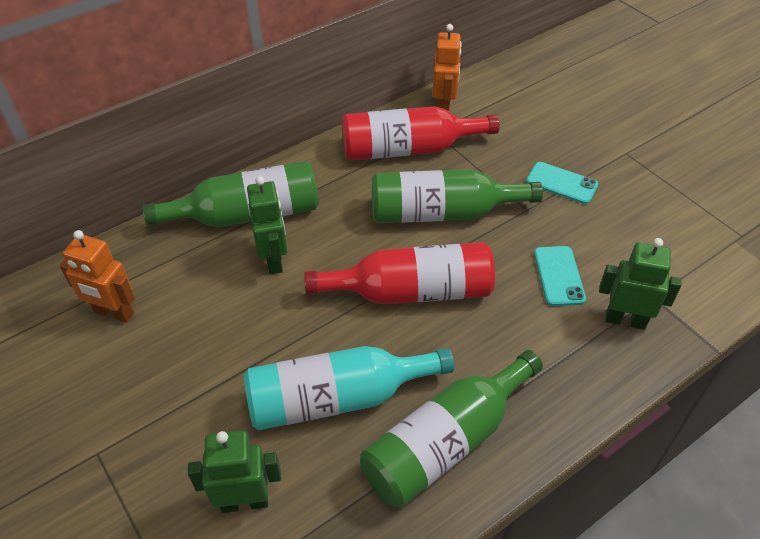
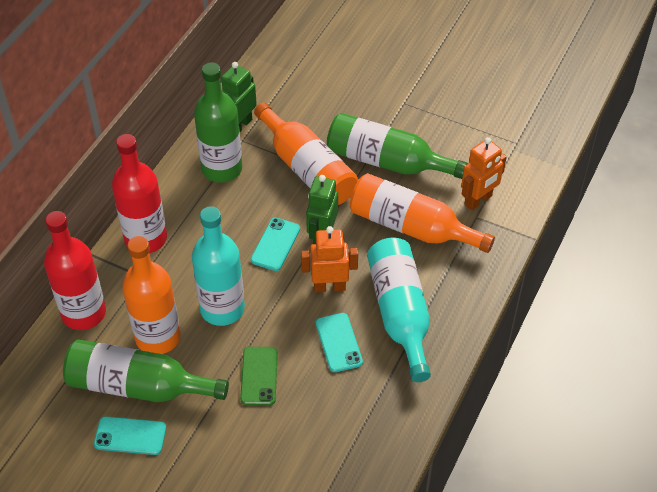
green phone: 0 -> 1
green robot: 3 -> 2
orange bottle: 0 -> 3
turquoise bottle: 1 -> 2
turquoise phone: 2 -> 3

